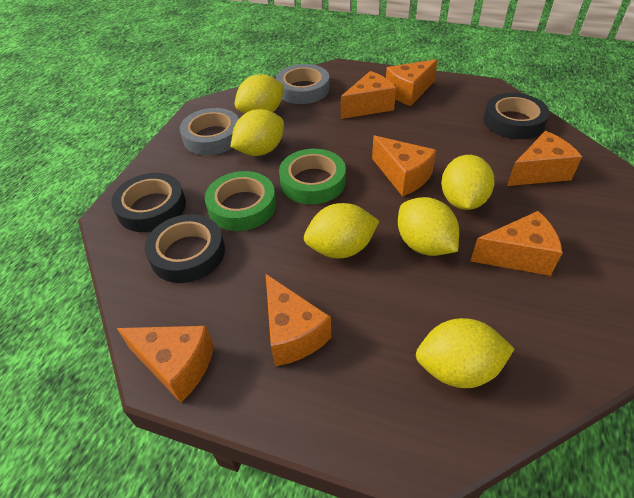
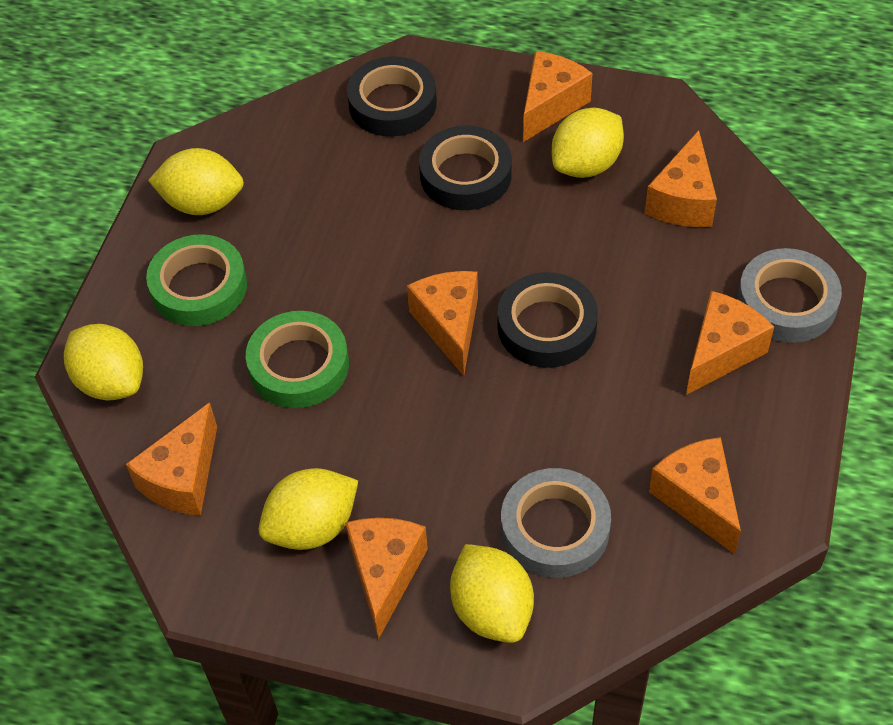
yellow lemon: 6 -> 5

